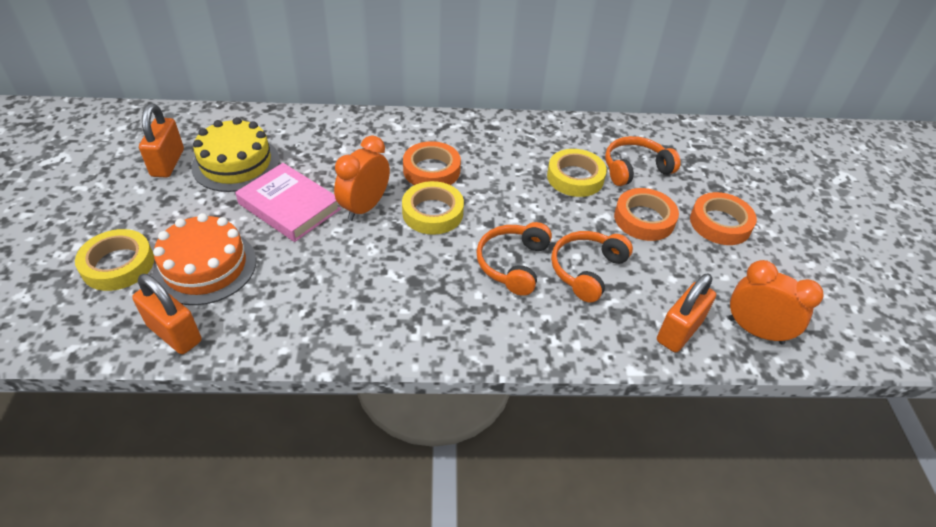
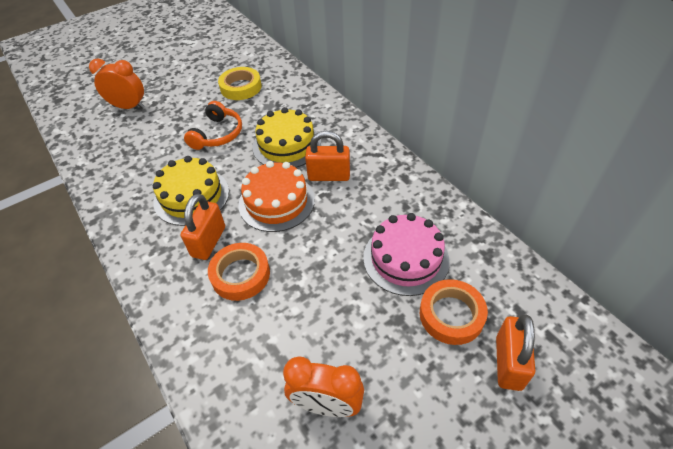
orange headphones: 3 -> 1
orange tape: 3 -> 2
pink book: 1 -> 0
pink cake: 0 -> 1
yellow cake: 1 -> 2
yellow tape: 3 -> 1

